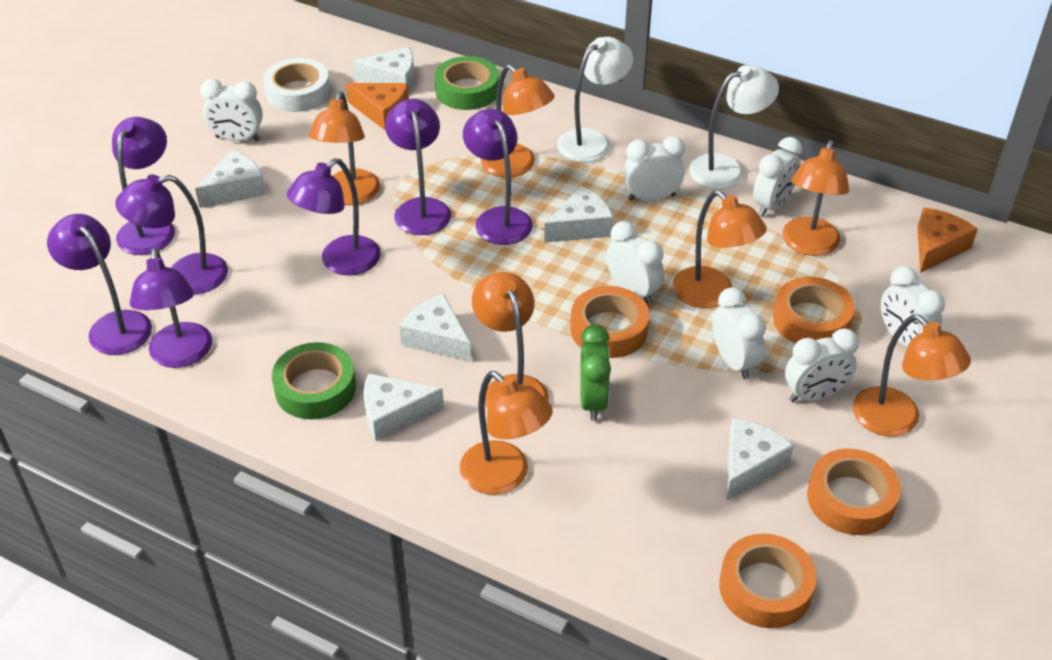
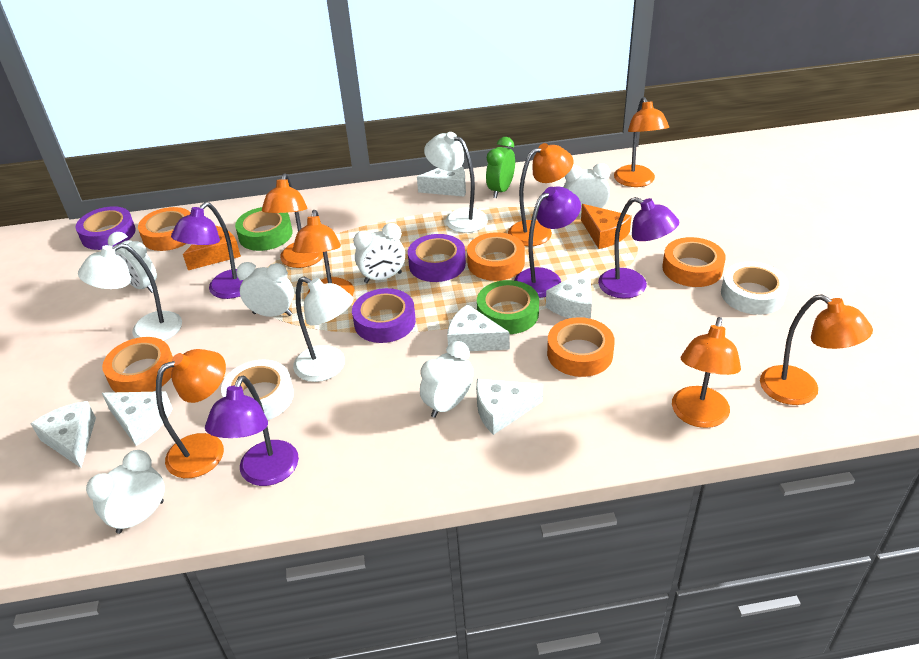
orange tape: 4 -> 5
purple lamp: 7 -> 4
purple tape: 0 -> 3
white clock: 7 -> 6
white lamp: 2 -> 3
white tape: 1 -> 2

